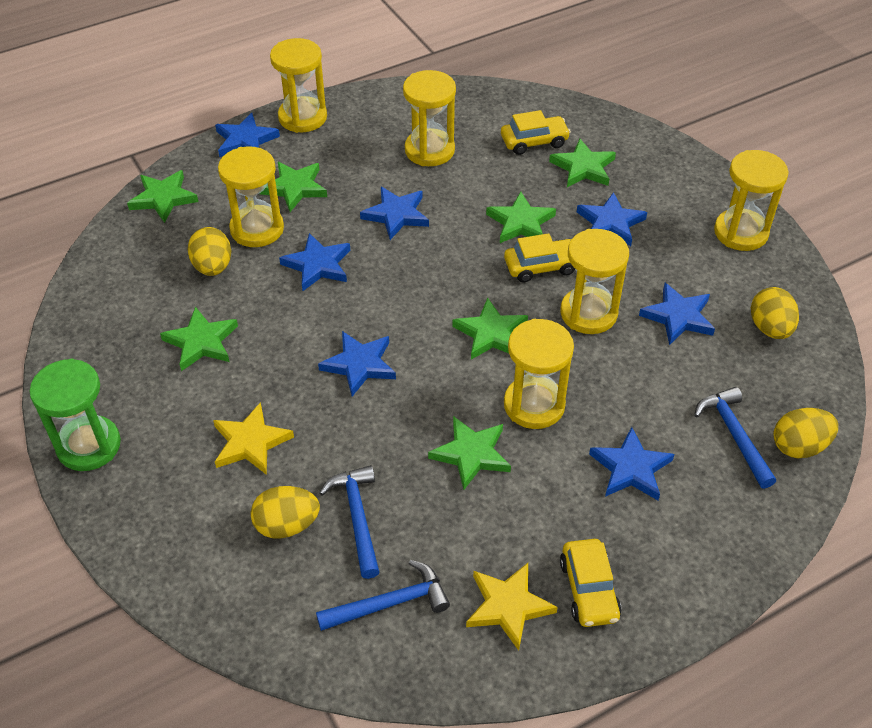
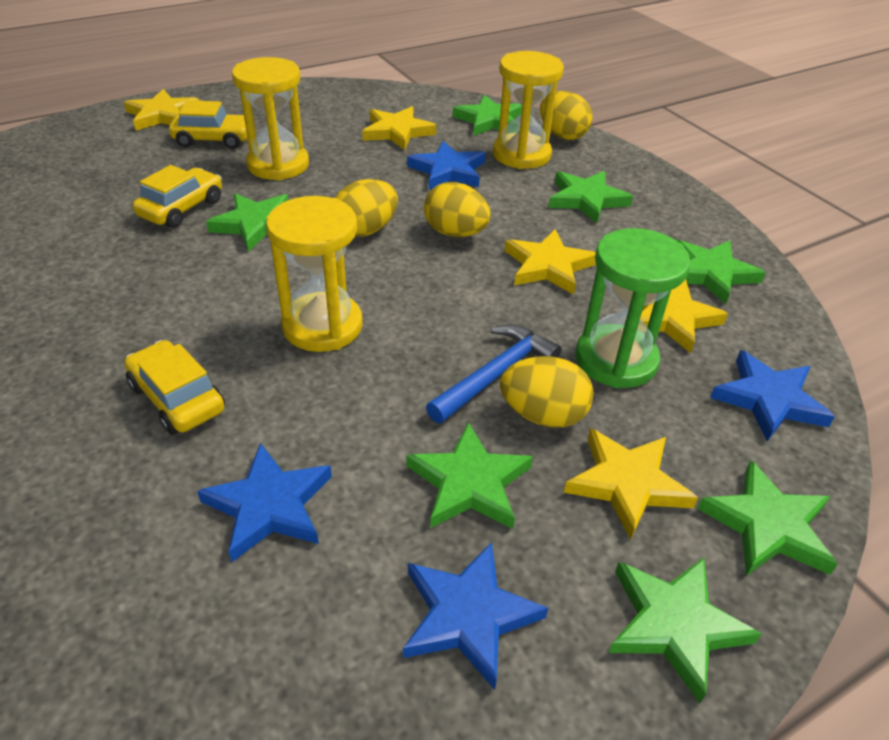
blue hammer: 3 -> 1
blue star: 7 -> 4
yellow hourglass: 6 -> 3
yellow star: 2 -> 5

